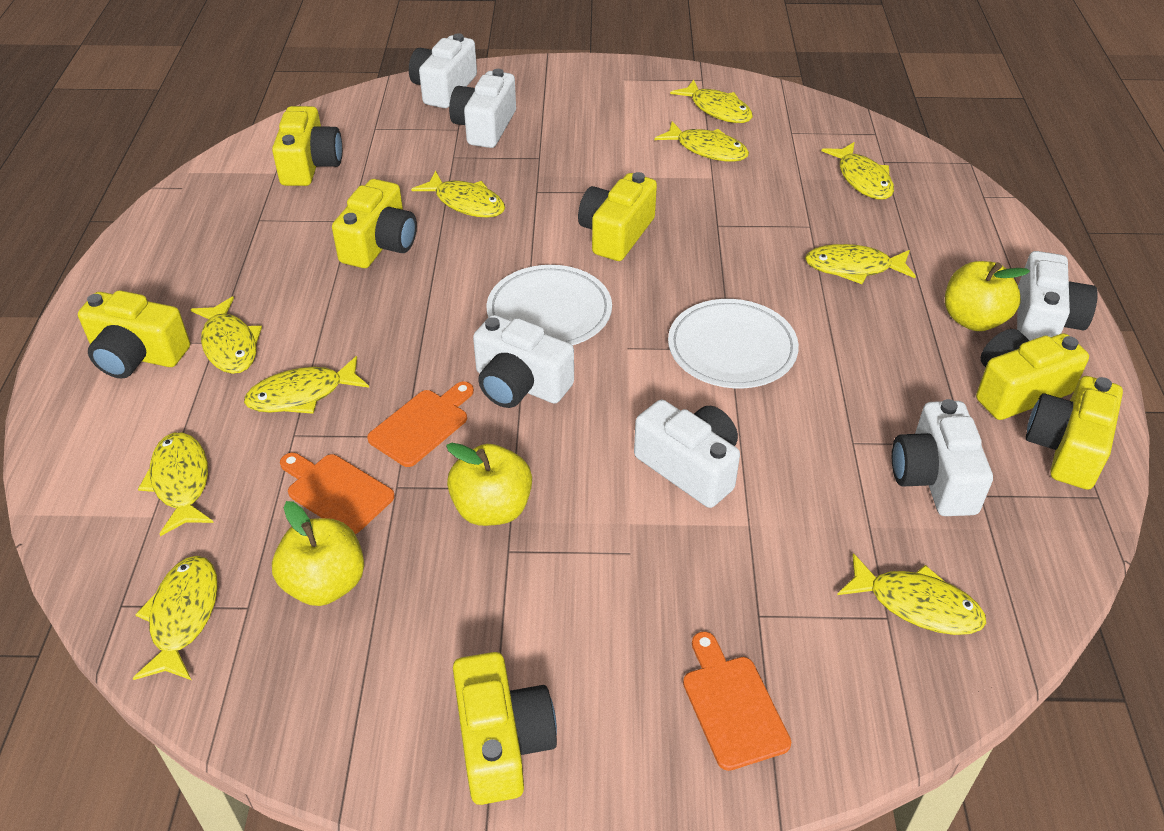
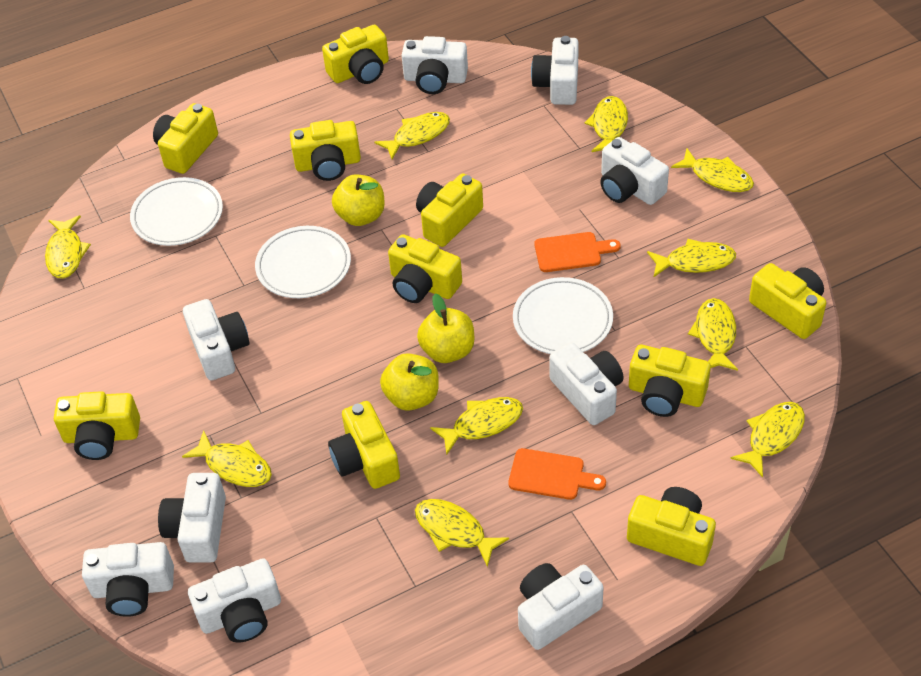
orange cutting board: 3 -> 2
white camera: 6 -> 9
white plate: 2 -> 3
yellow camera: 7 -> 10

